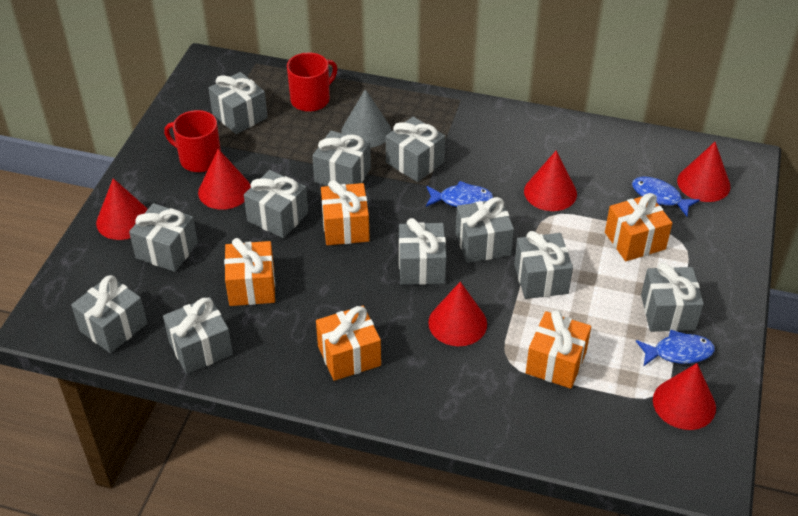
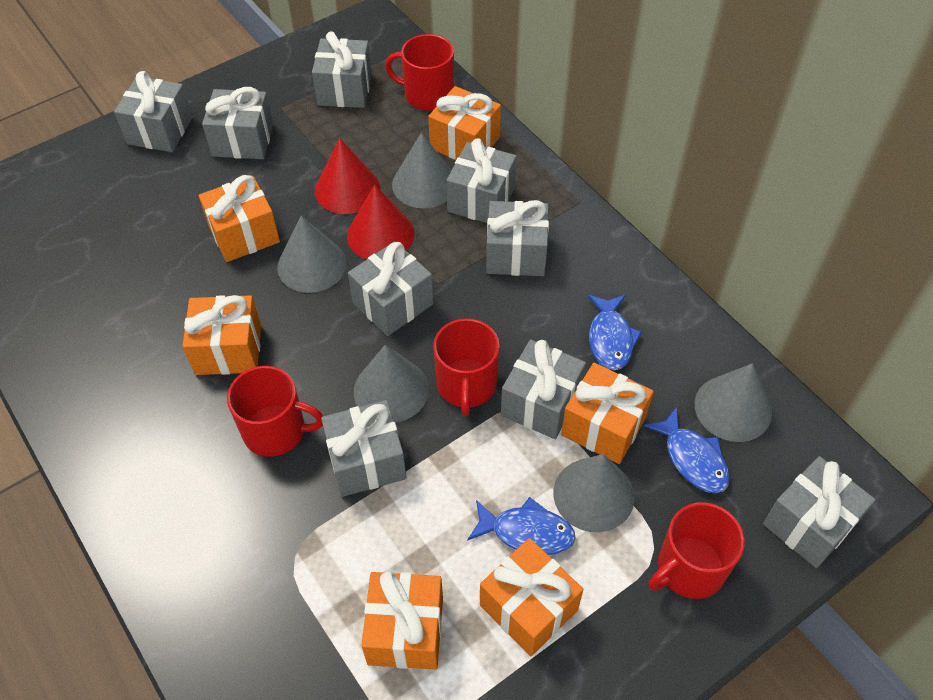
grey cone: 1 -> 5
grey gift: 11 -> 9
orange gift: 5 -> 6
red cone: 6 -> 2
red mug: 2 -> 4

